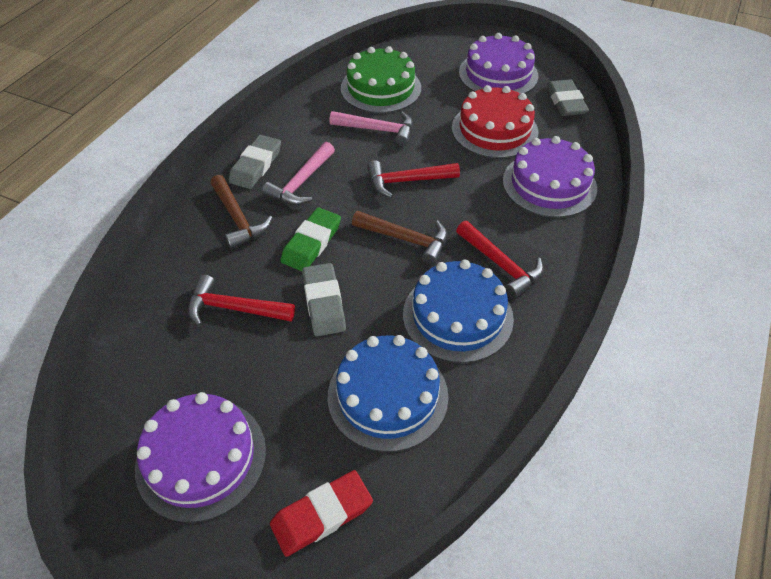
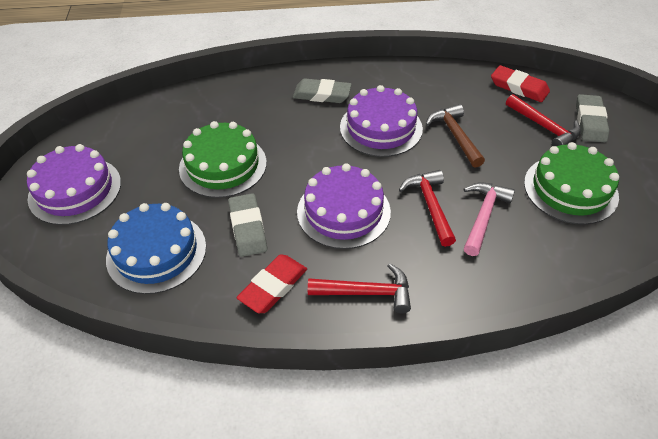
blue cake: 2 -> 1
brown hammer: 2 -> 1
green cake: 1 -> 2
green eraser: 1 -> 0
pink hammer: 2 -> 1
red cake: 1 -> 0
red eraser: 1 -> 2

